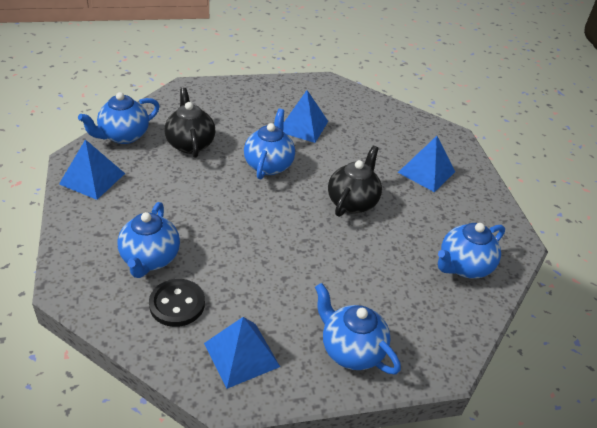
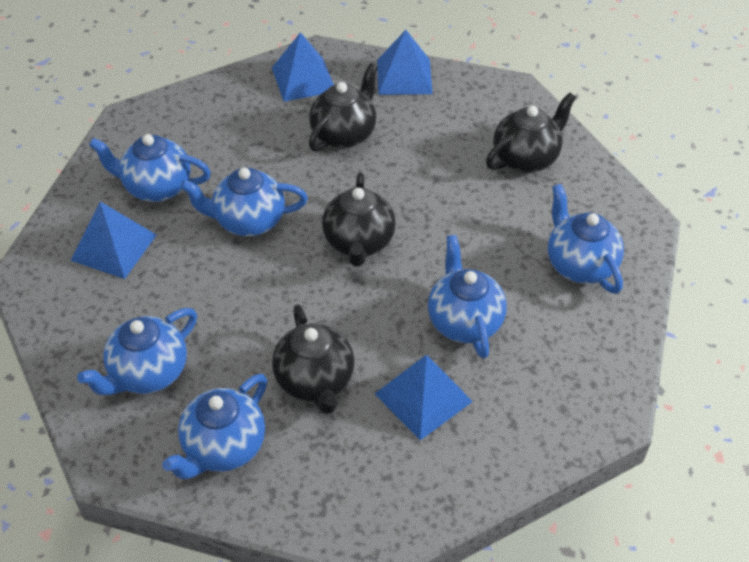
black button: 1 -> 0
black teapot: 2 -> 4
blue teapot: 5 -> 6

